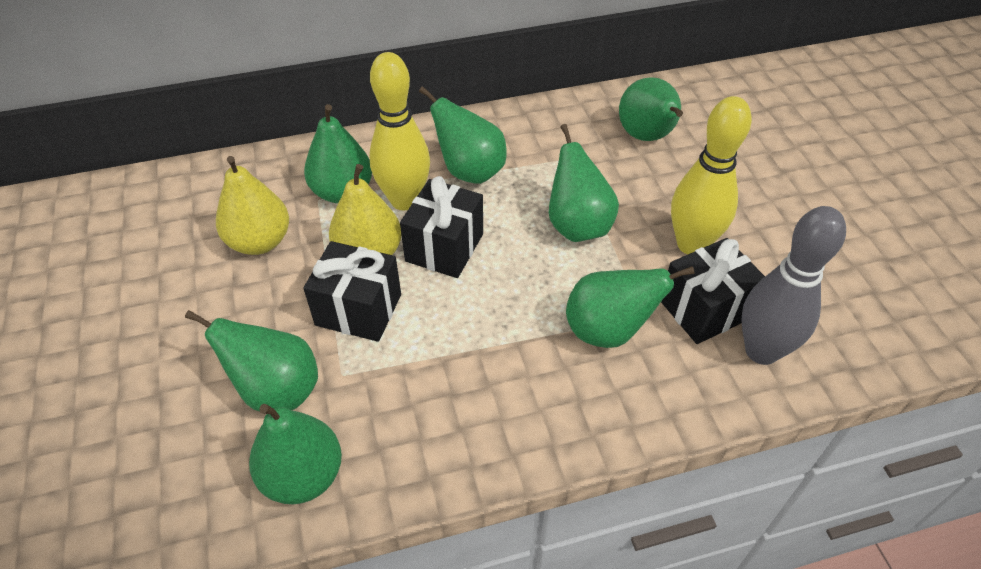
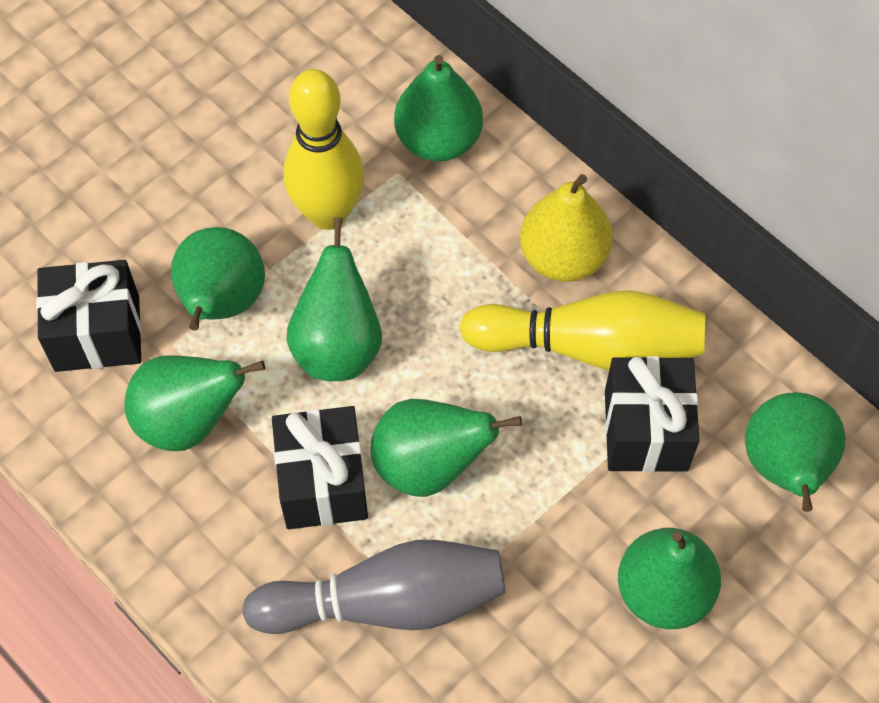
yellow pear: 2 -> 1

